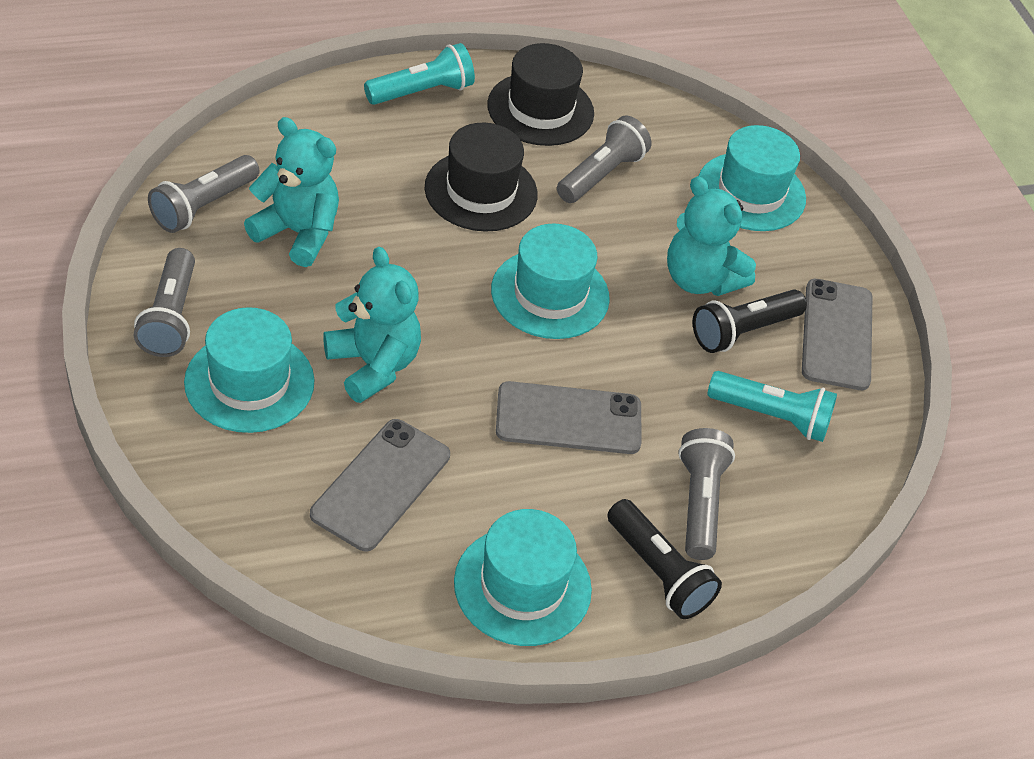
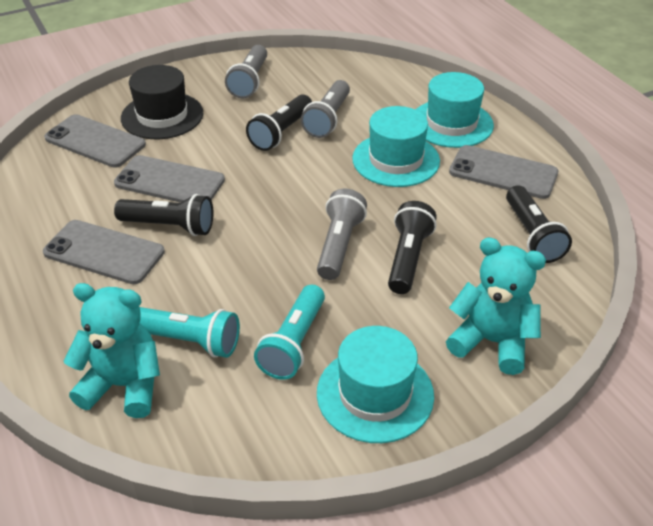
black flashlight: 2 -> 4
black hat: 2 -> 1
grey flashlight: 4 -> 3
grey phone: 3 -> 4
turquoise hat: 4 -> 3
turquoise teddy bear: 3 -> 2

